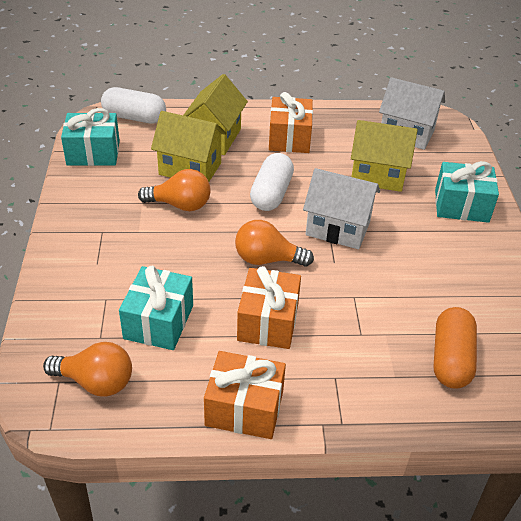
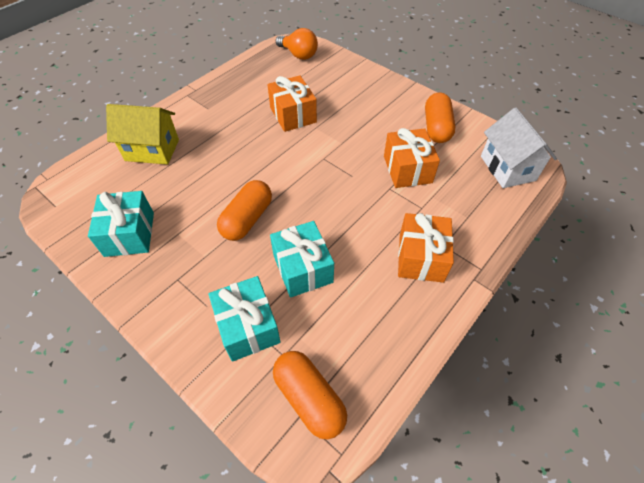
orange capsule: 1 -> 3
orange light bulb: 3 -> 1
white capsule: 2 -> 0
white house: 2 -> 1
yellow house: 3 -> 1

